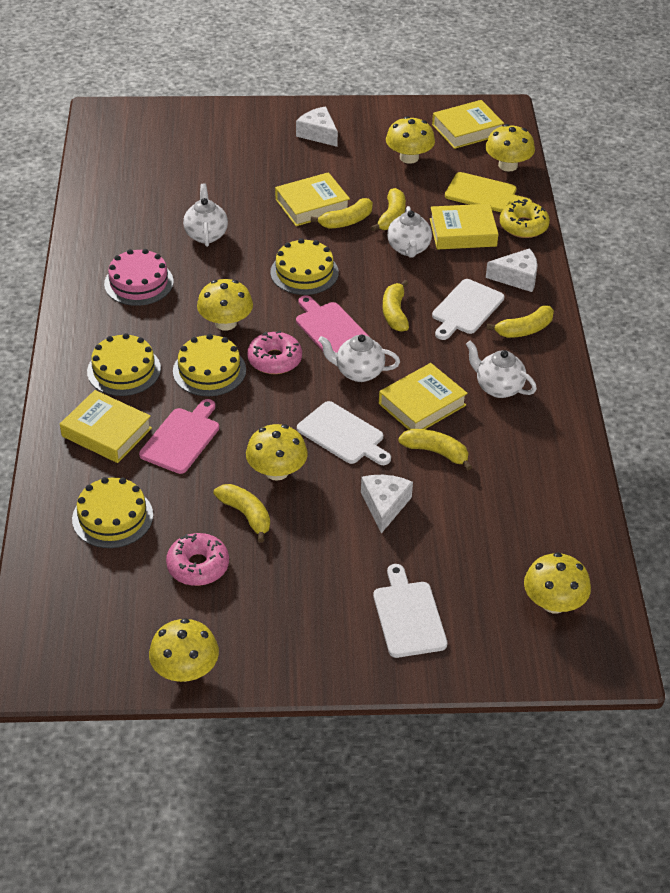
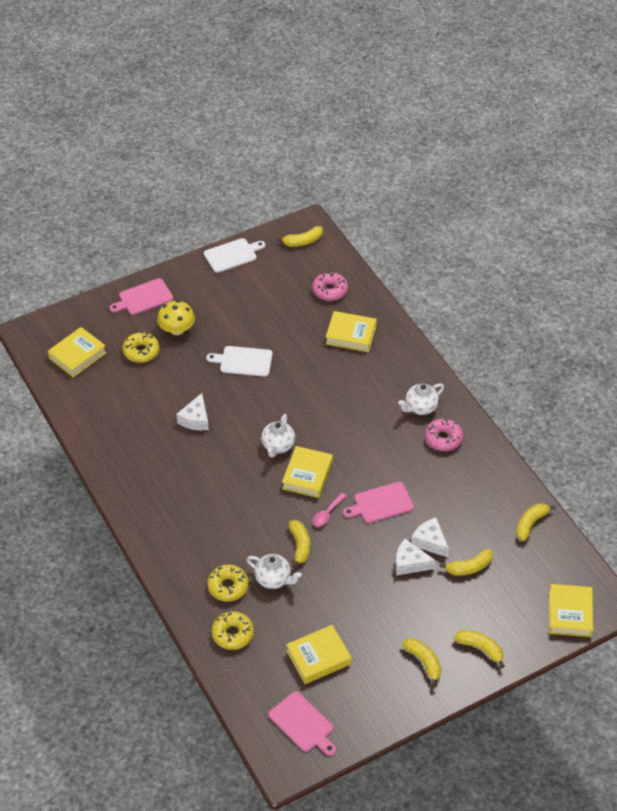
pink cake: 1 -> 0
pink cutting board: 2 -> 3
pink spoon: 0 -> 1
white cutting board: 3 -> 2
white teapot: 4 -> 3
yellow cake: 4 -> 0
yellow cutting board: 1 -> 0
yellow donut: 1 -> 3
yellow mushroom: 6 -> 1

